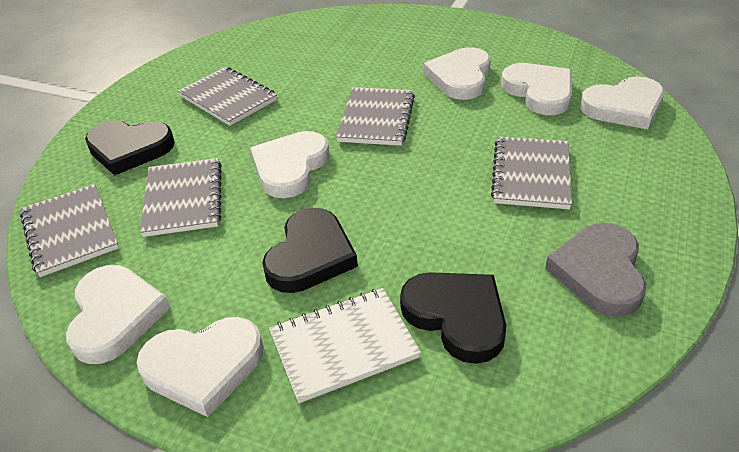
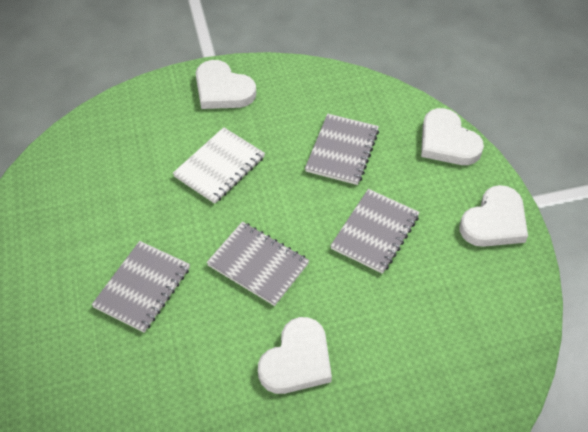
black heart: 3 -> 0
grey heart: 1 -> 0
grey notebook: 5 -> 4
white heart: 6 -> 4

